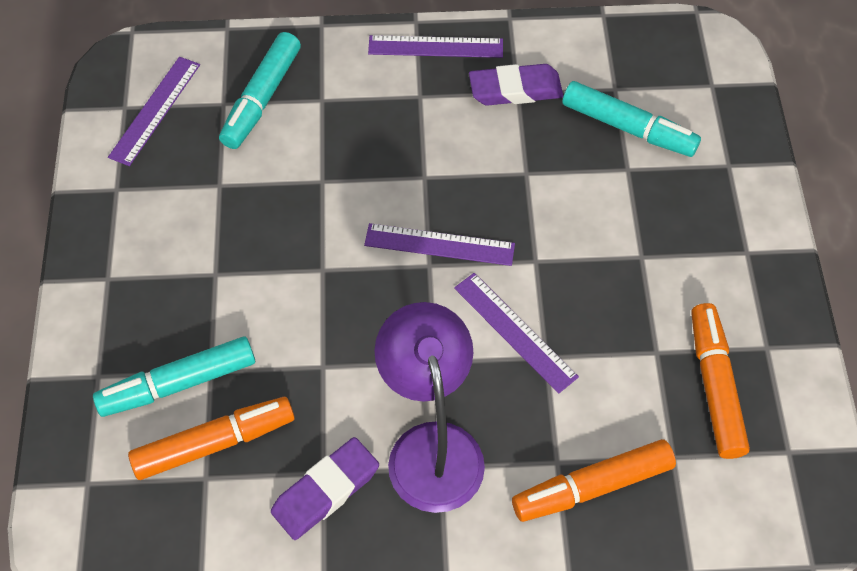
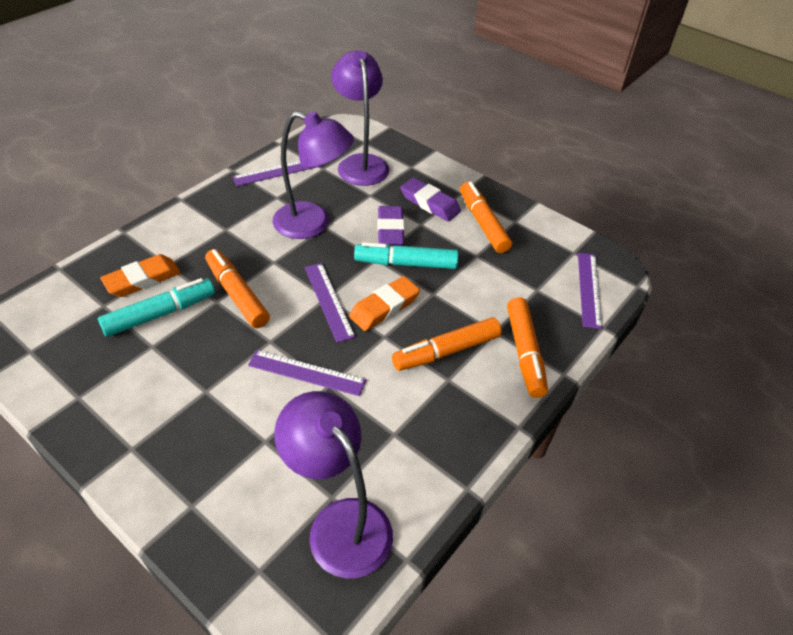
orange eraser: 0 -> 2
orange marker: 3 -> 4
purple lamp: 1 -> 3
turquoise marker: 3 -> 2

